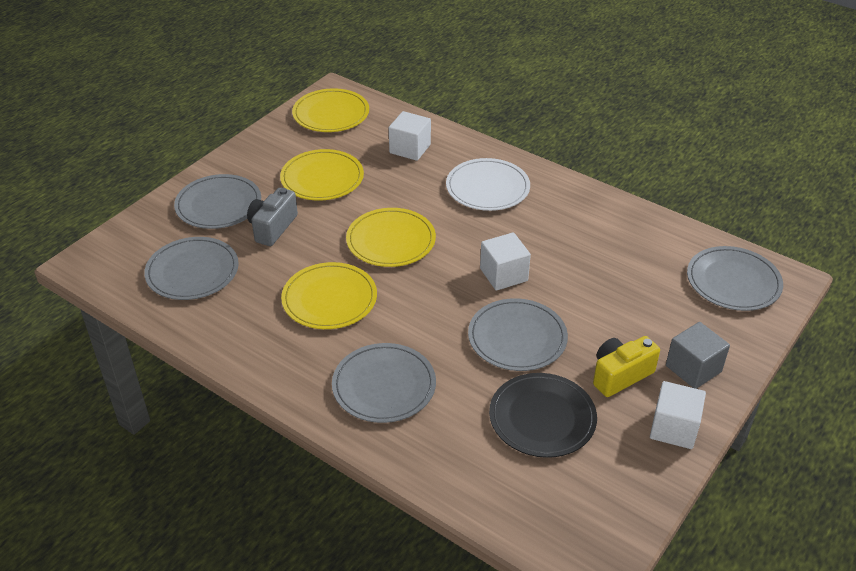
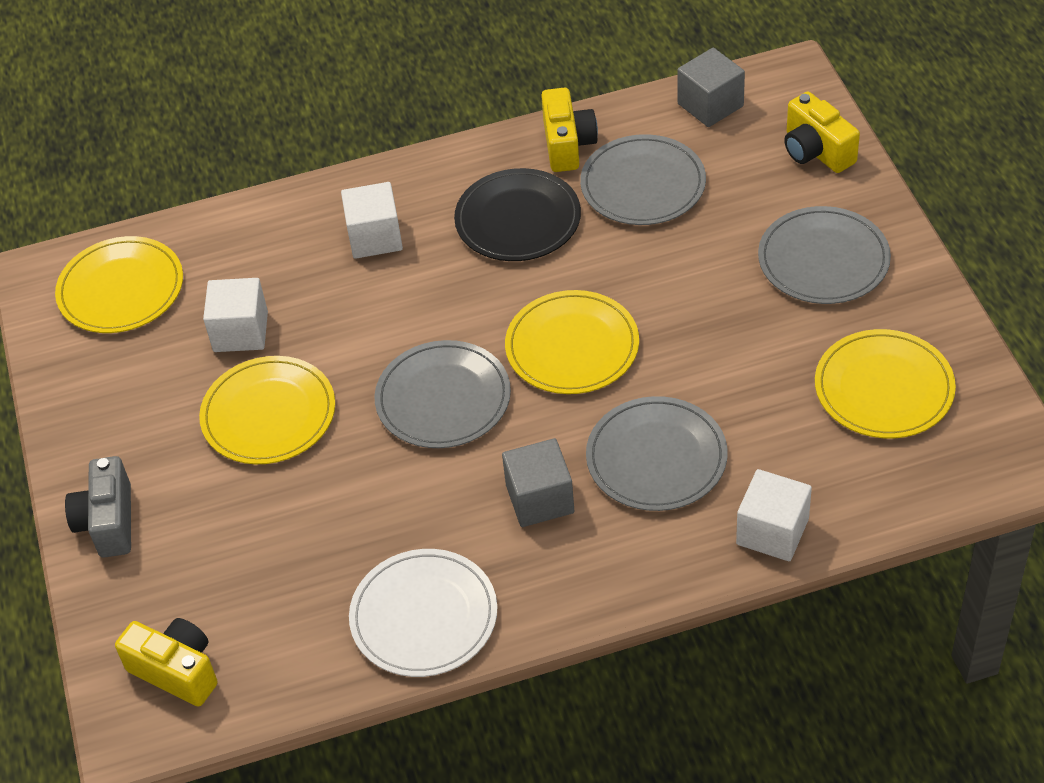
grey cube: 1 -> 2
grey plate: 5 -> 4
yellow camera: 1 -> 3

